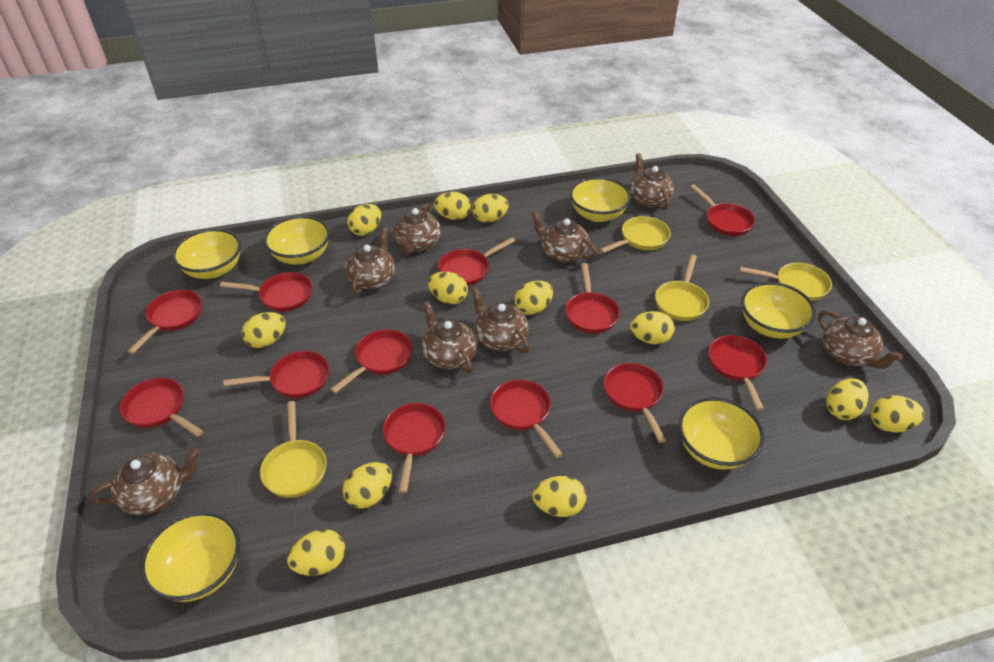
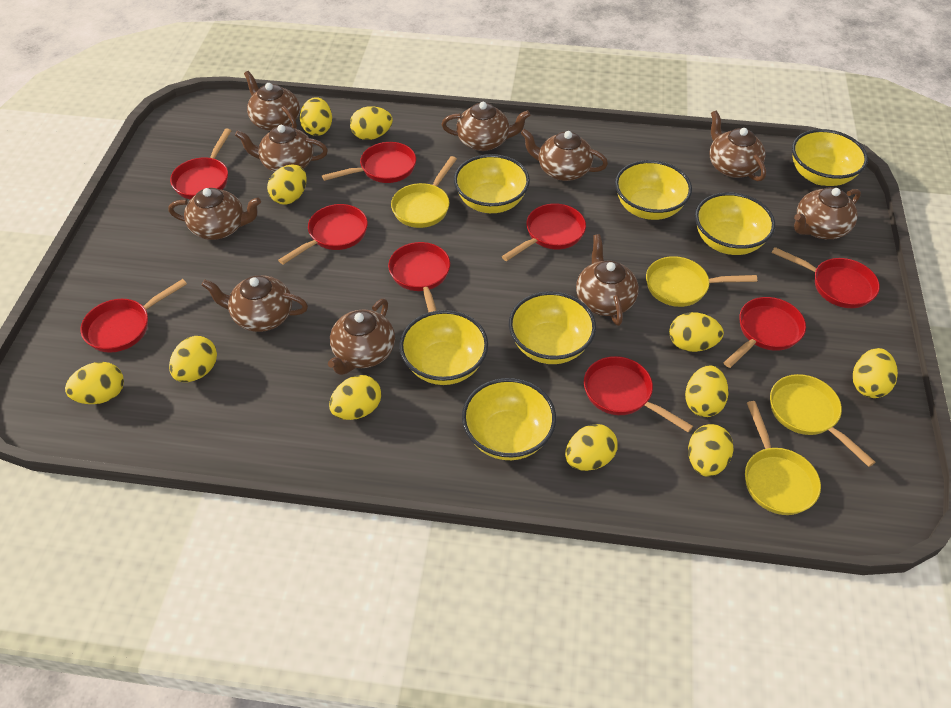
brown teapot: 8 -> 10
red pan: 12 -> 9
yellow bowl: 6 -> 7
yellow egg: 12 -> 11

